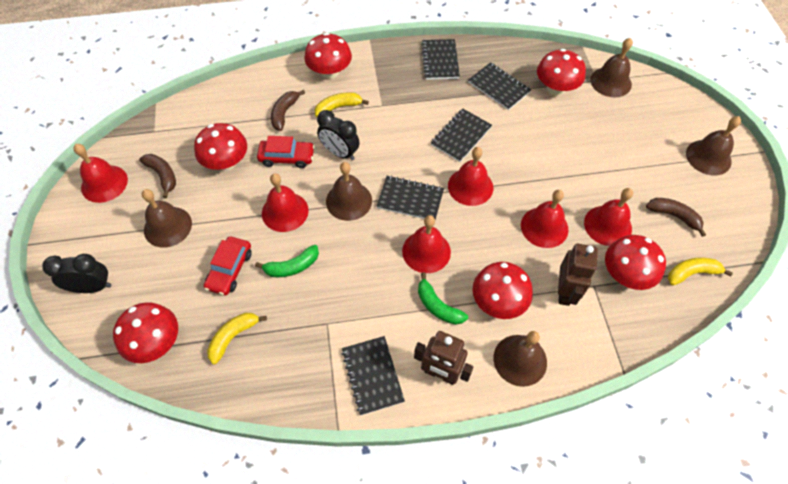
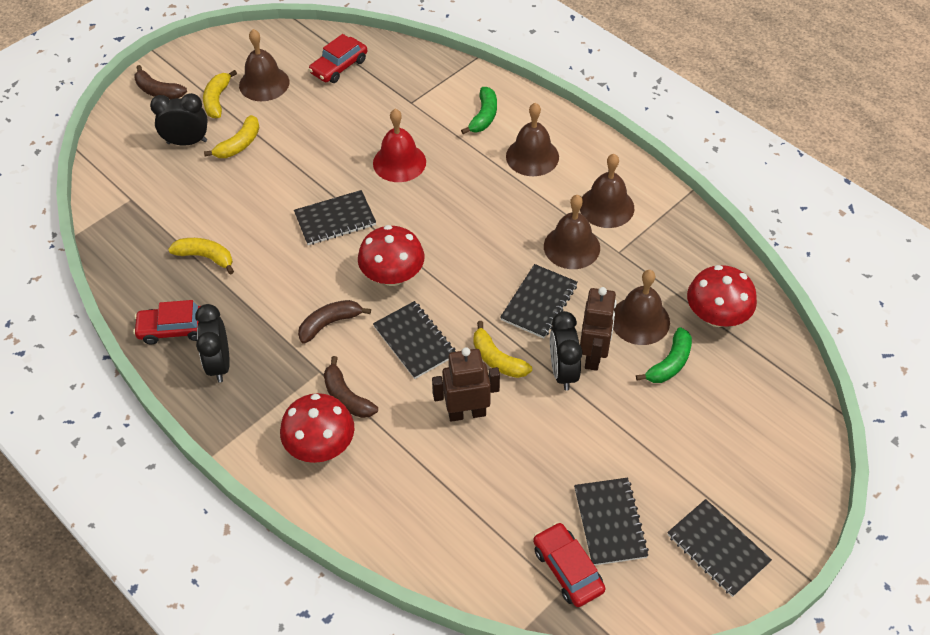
black clock: 2 -> 3
red bell: 6 -> 1
red car: 2 -> 3
red mushroom: 6 -> 3
yellow banana: 3 -> 4

